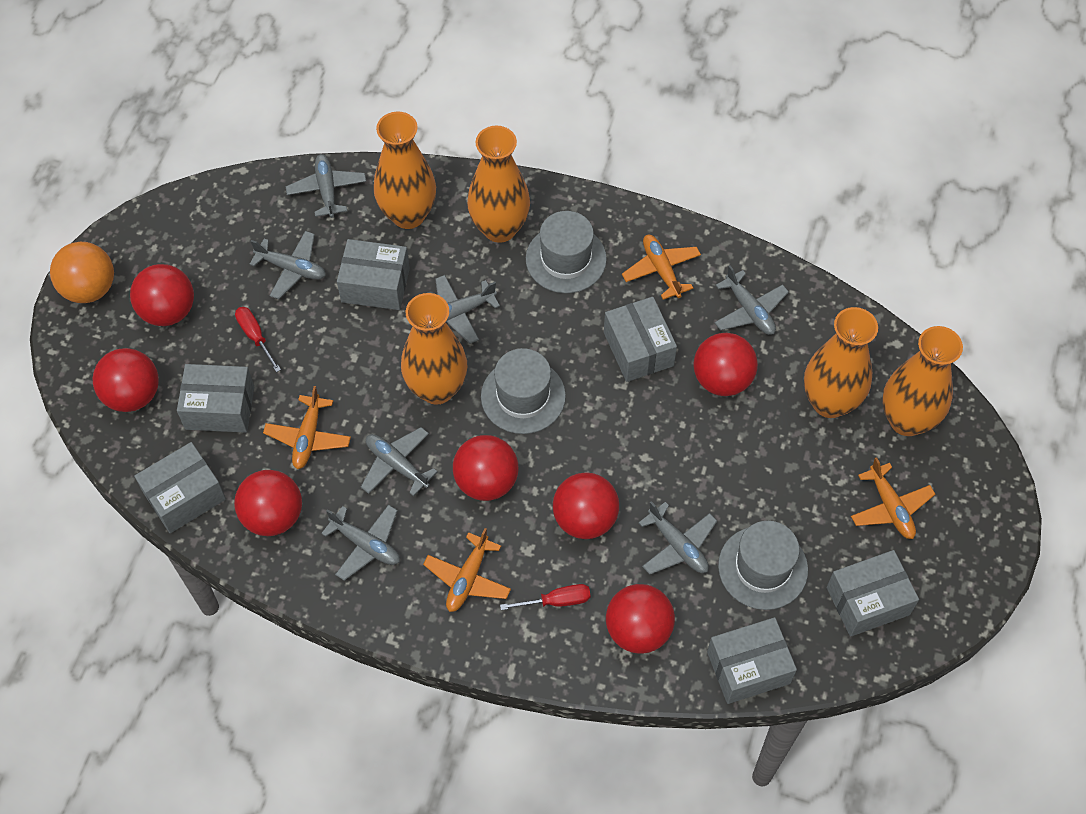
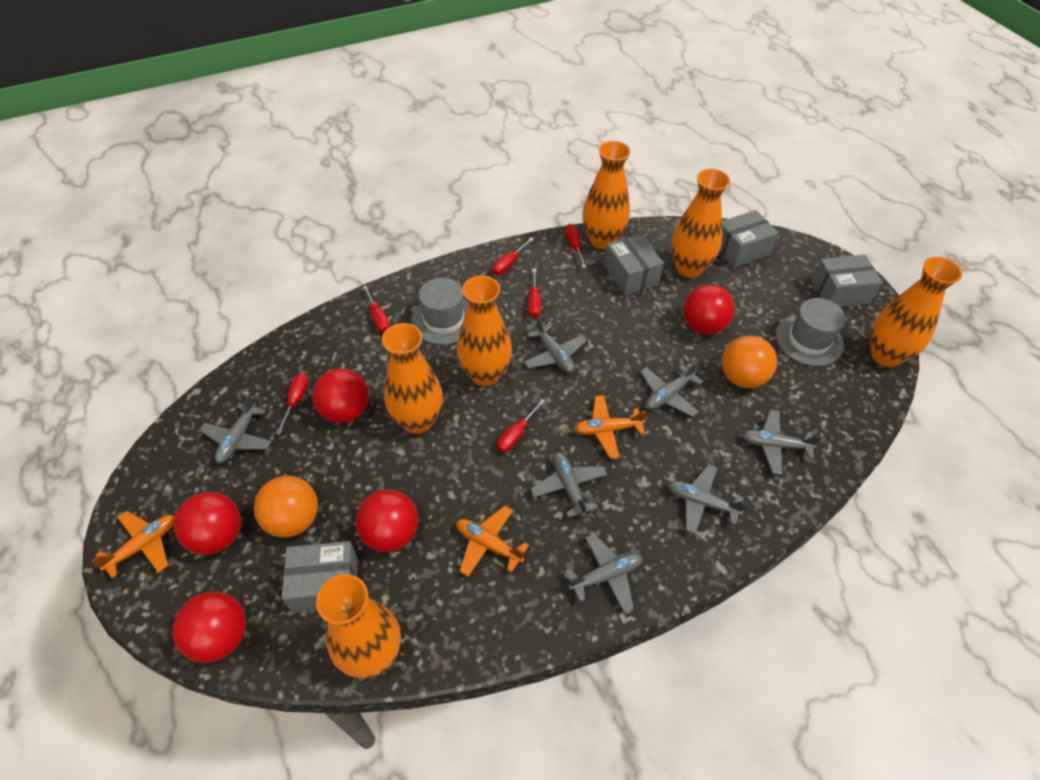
grey box: 6 -> 4
grey hat: 3 -> 2
orange ball: 1 -> 2
orange plane: 4 -> 3
orange vase: 5 -> 6
red ball: 7 -> 5
red screwdriver: 2 -> 6

